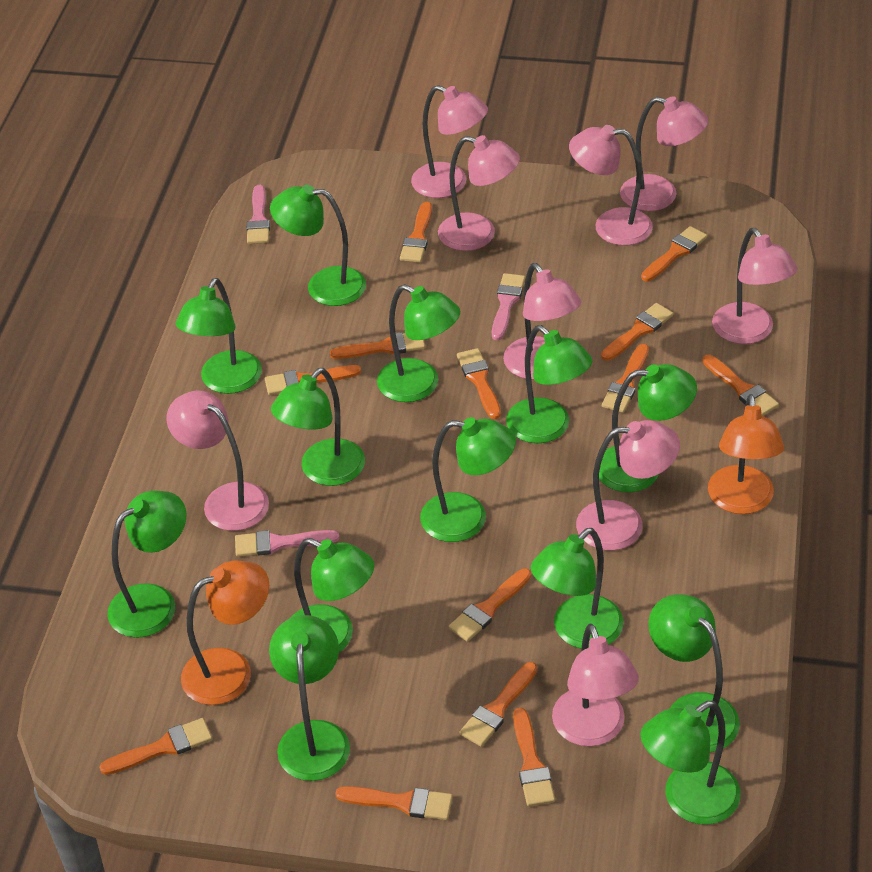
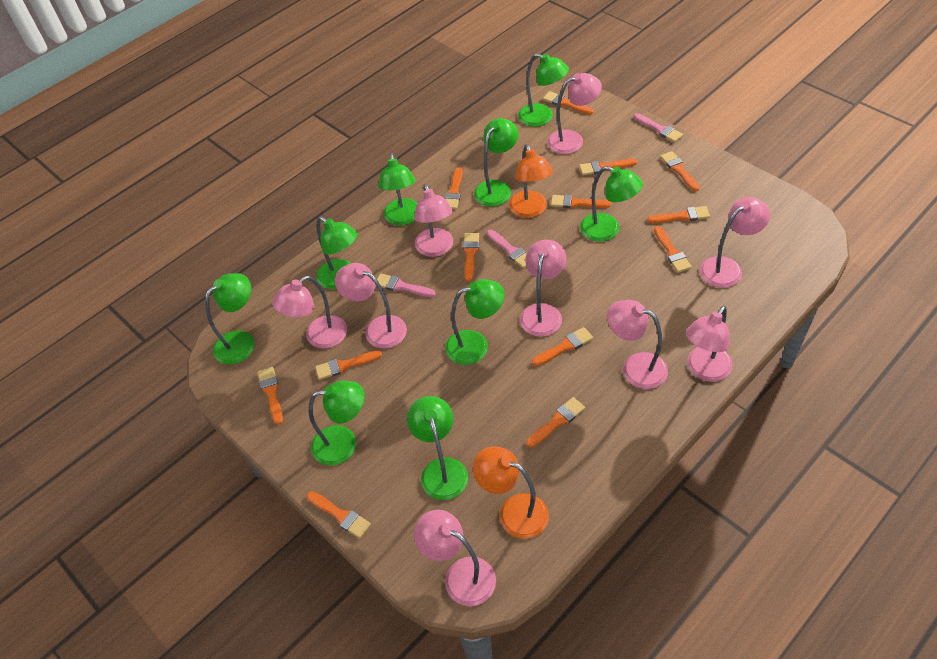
green lamp: 13 -> 9

